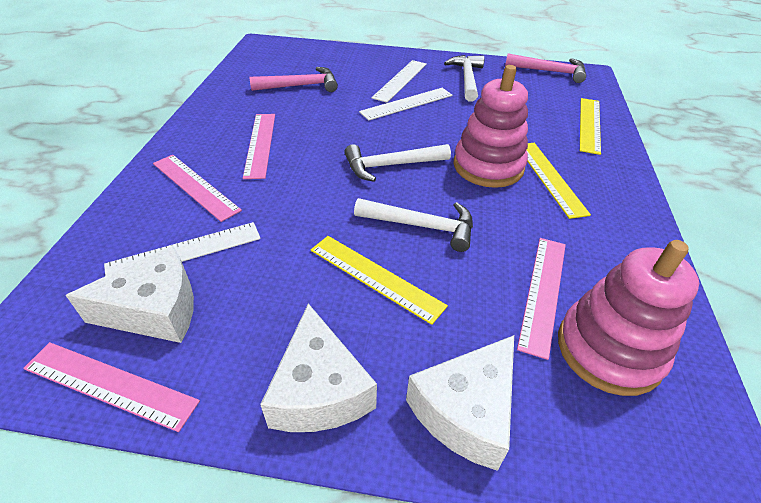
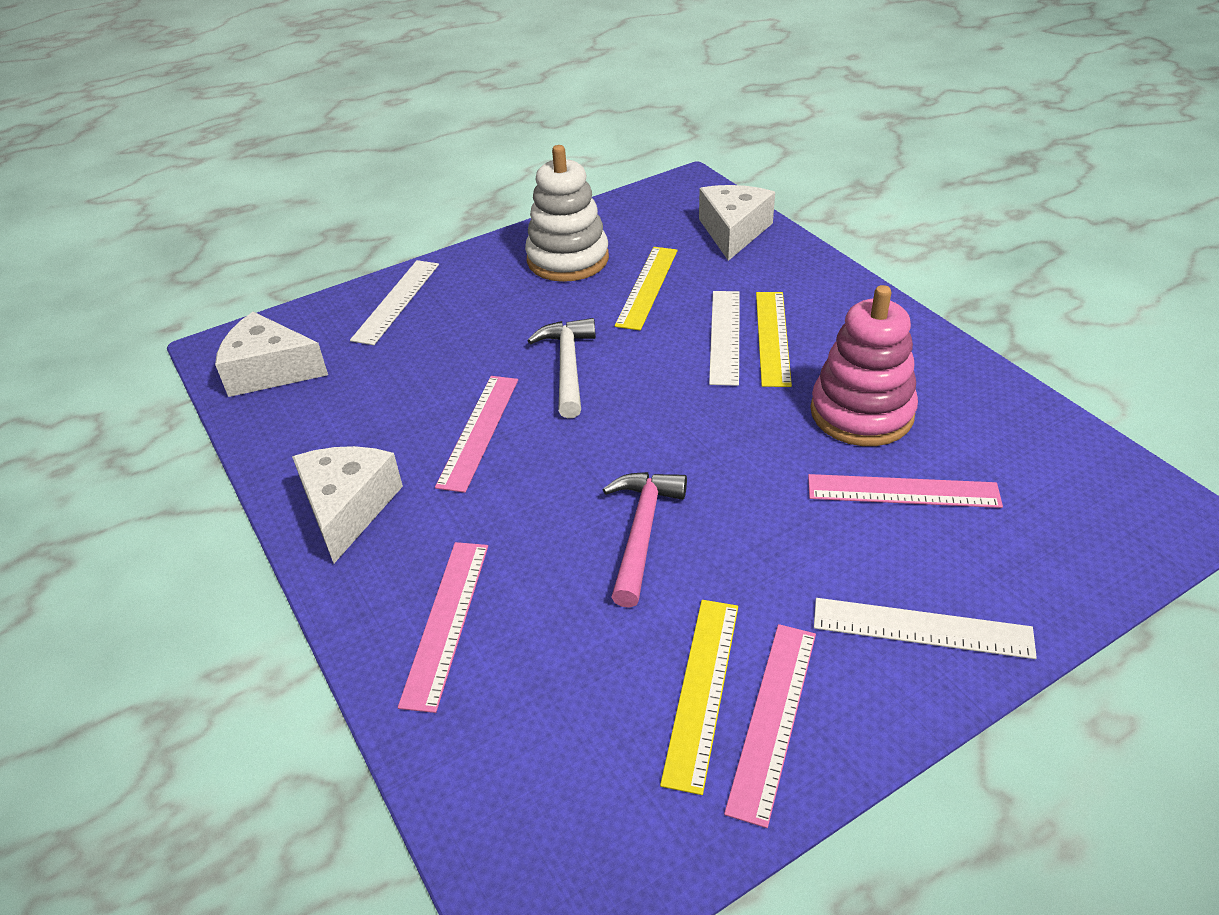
pink hammer: 2 -> 1
pink stacking toy: 2 -> 1
white hammer: 3 -> 1
white stacking toy: 0 -> 1

